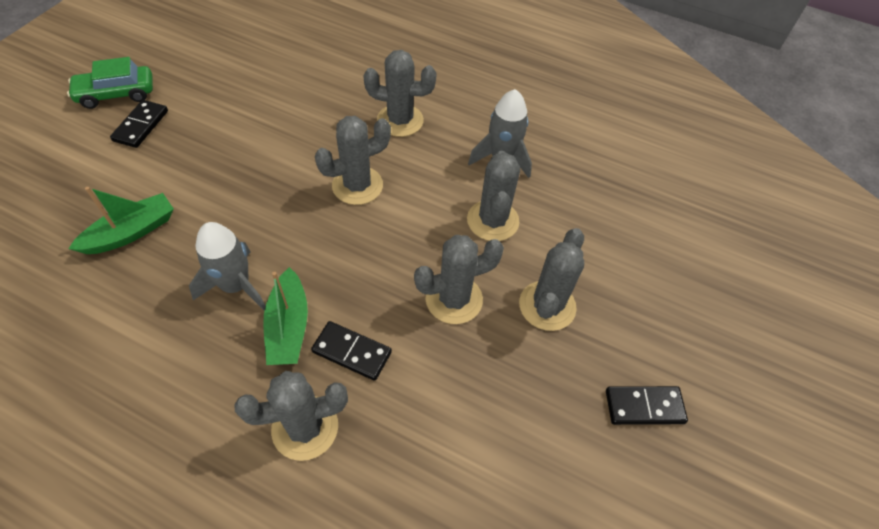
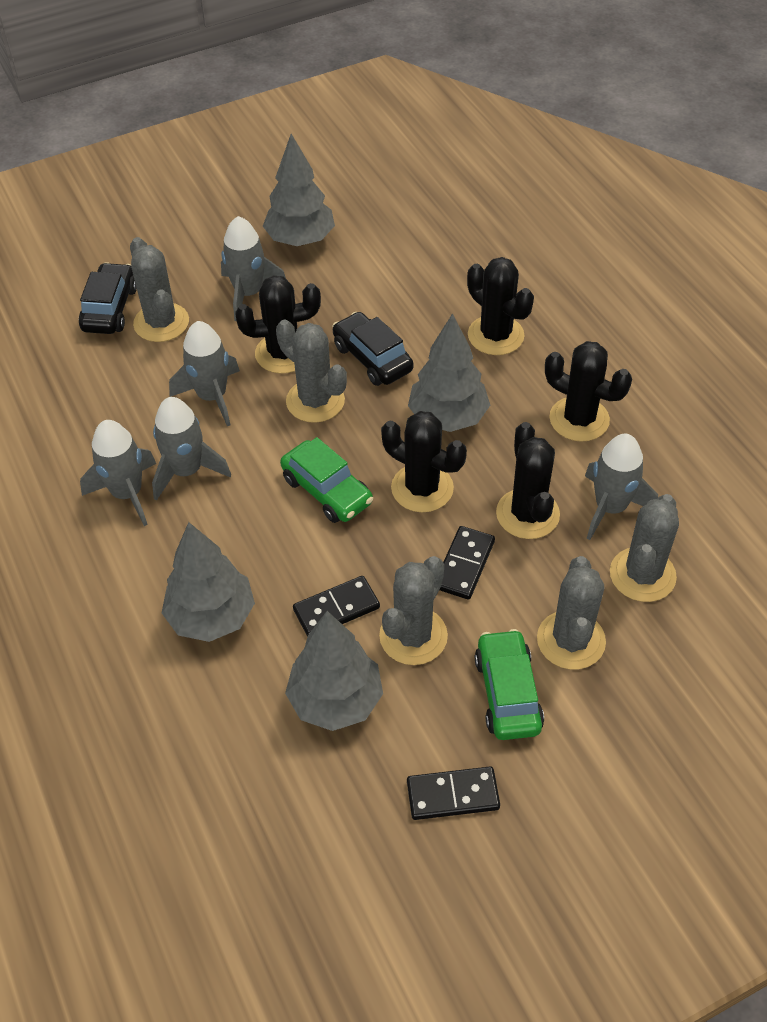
black cactus: 0 -> 5
black car: 0 -> 2
green boat: 2 -> 0
green car: 1 -> 2
grey cactus: 6 -> 5
grey rocket: 2 -> 5
grey tree: 0 -> 4

